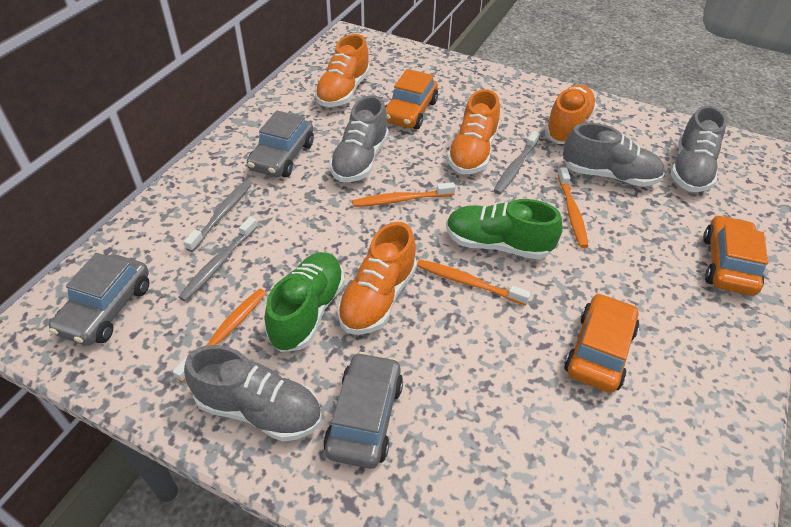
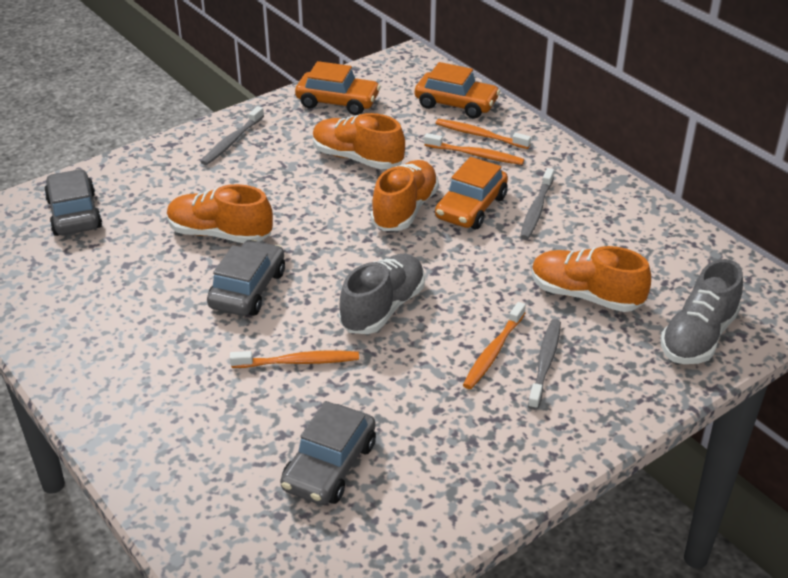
green shoe: 2 -> 0
grey shoe: 4 -> 2

